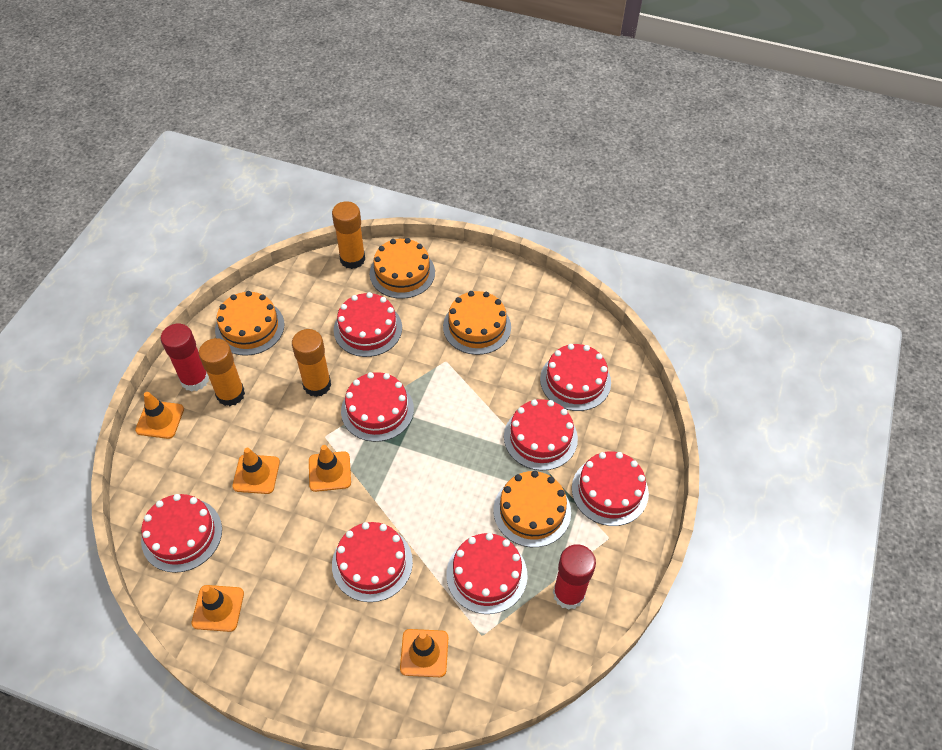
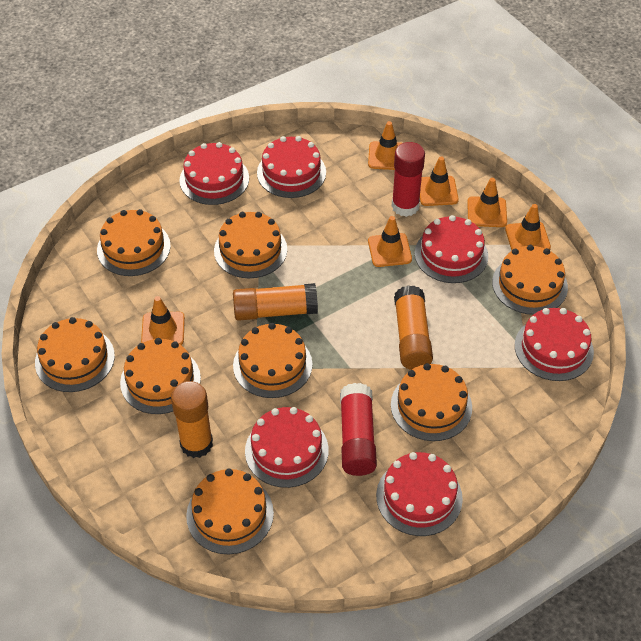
orange cake: 4 -> 8
orange traffic cone: 5 -> 6
red cake: 8 -> 6

